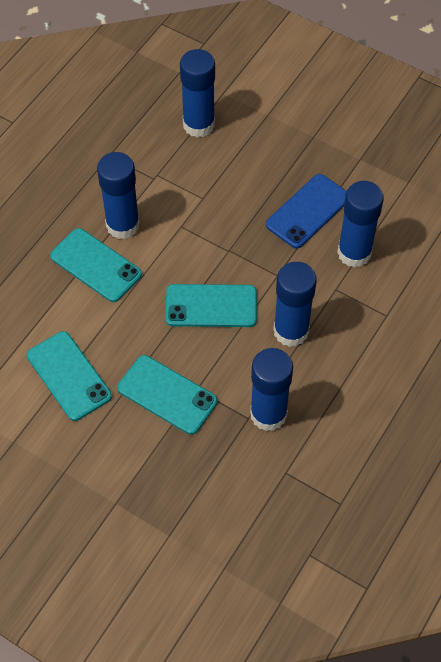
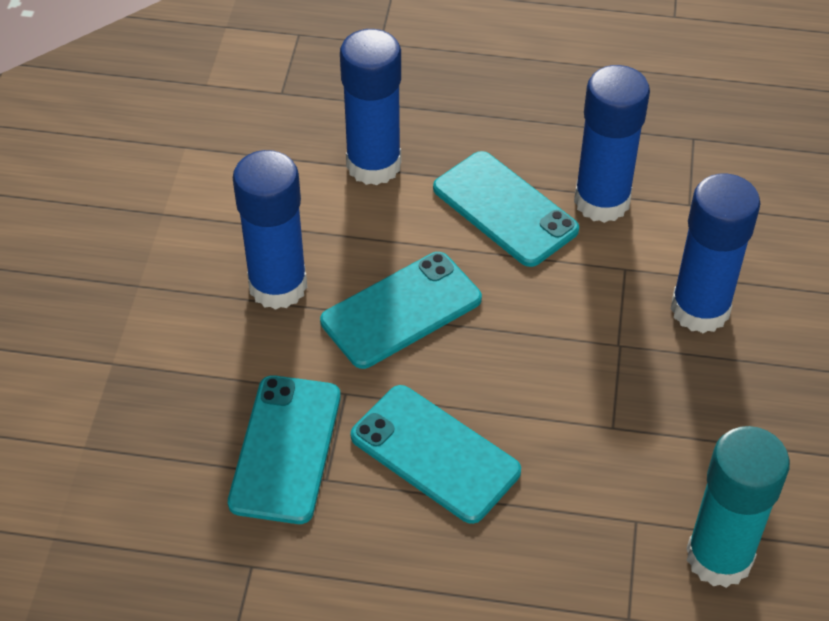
blue glue stick: 5 -> 4
blue phone: 1 -> 0
turquoise glue stick: 0 -> 1

